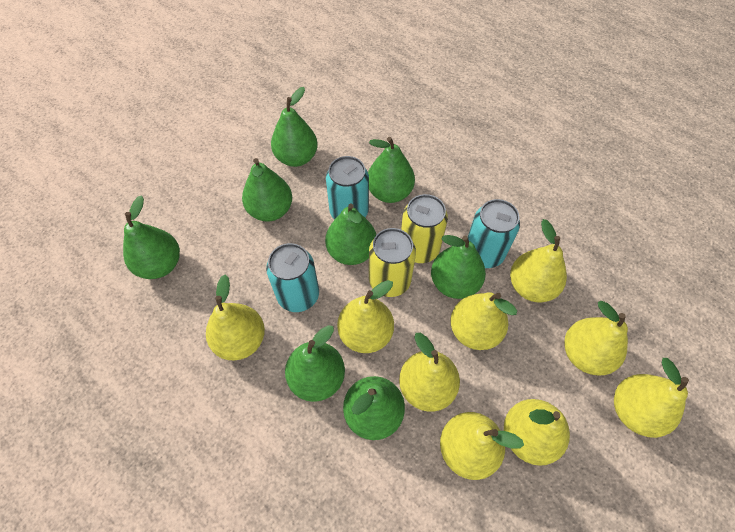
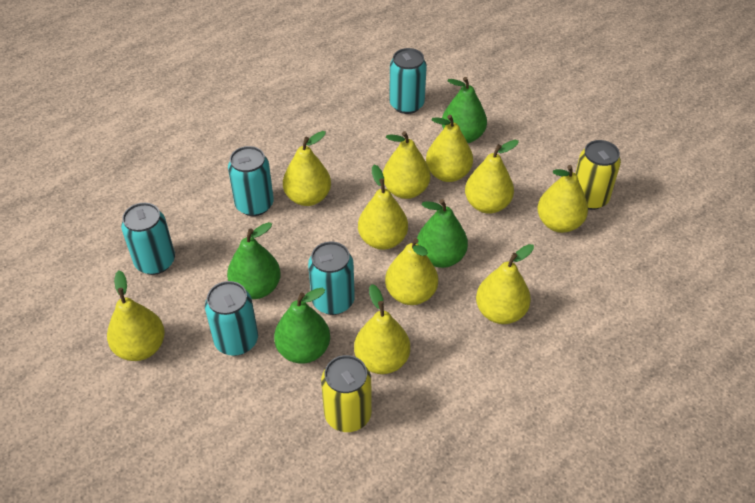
green pear: 8 -> 4
turquoise can: 3 -> 5
yellow pear: 9 -> 10

